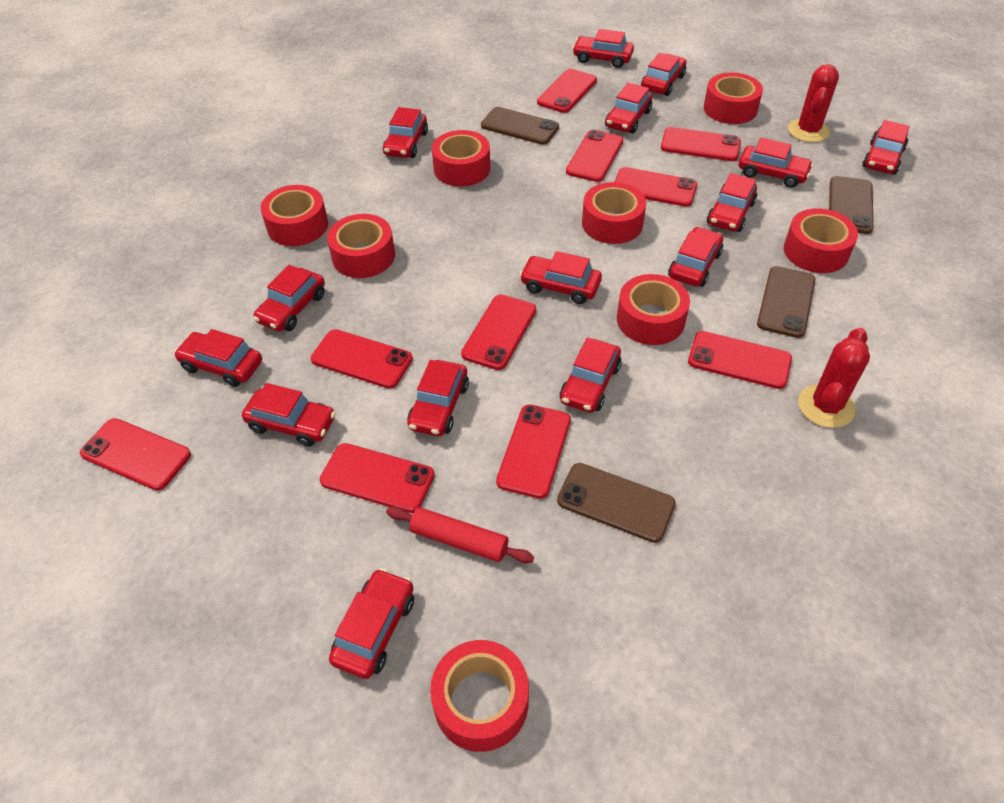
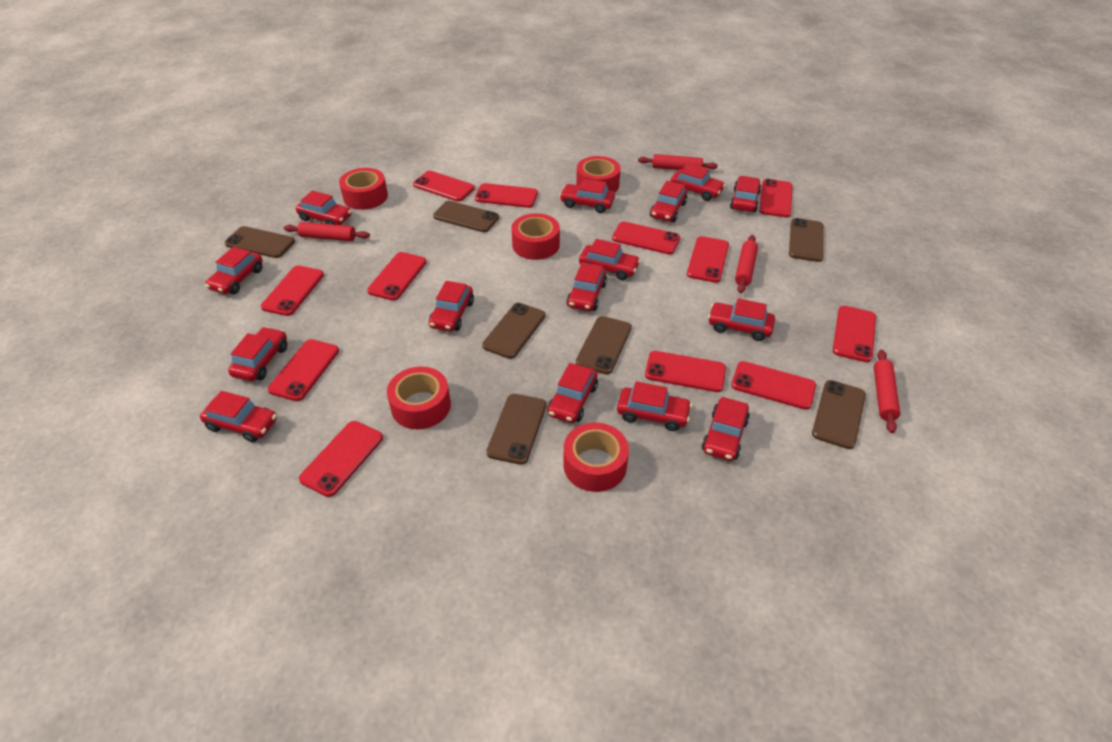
brown phone: 4 -> 7
red cactus: 2 -> 0
red phone: 10 -> 12
red rolling pin: 1 -> 4
red tape: 8 -> 5

